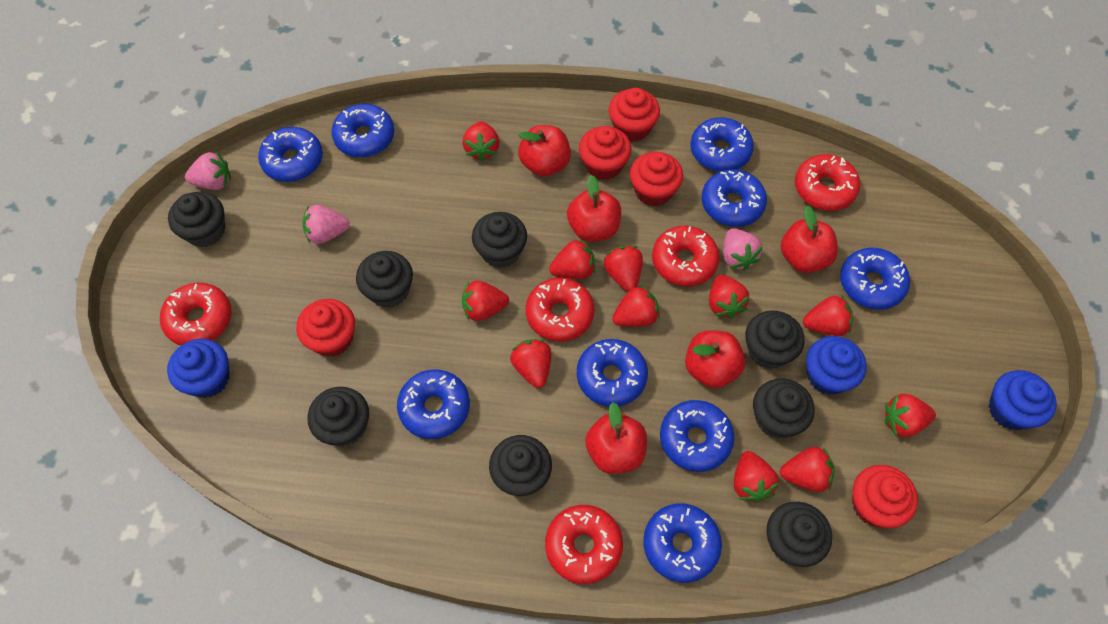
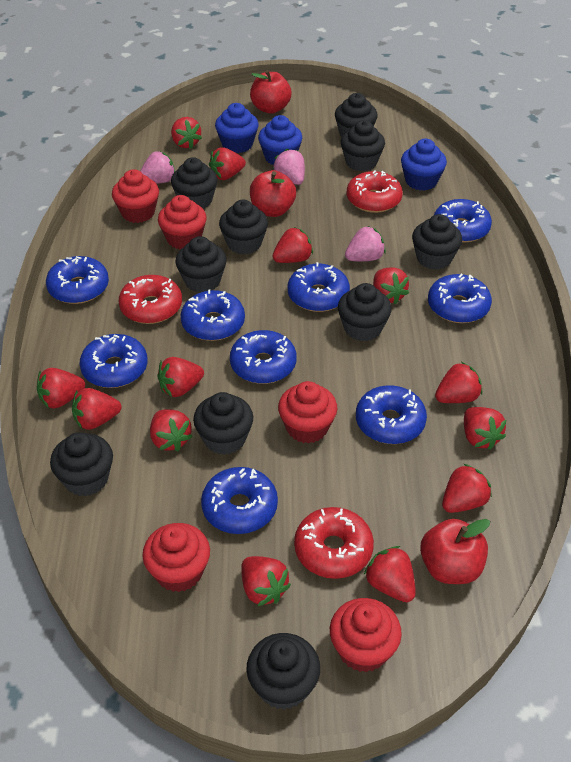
black cupcake: 8 -> 10
red apple: 5 -> 3
red donut: 5 -> 3
red strawberry: 11 -> 13

